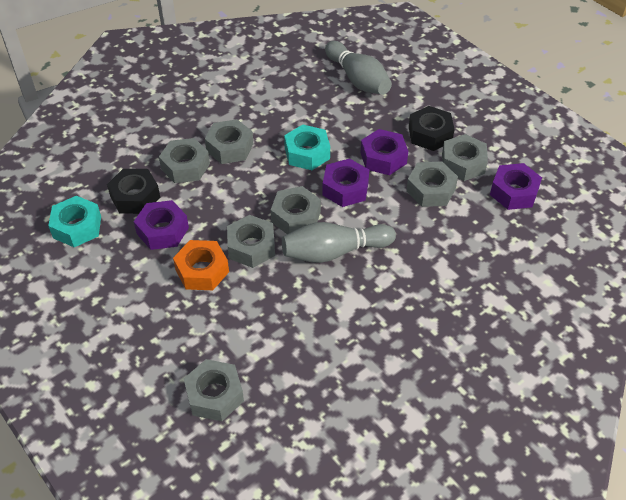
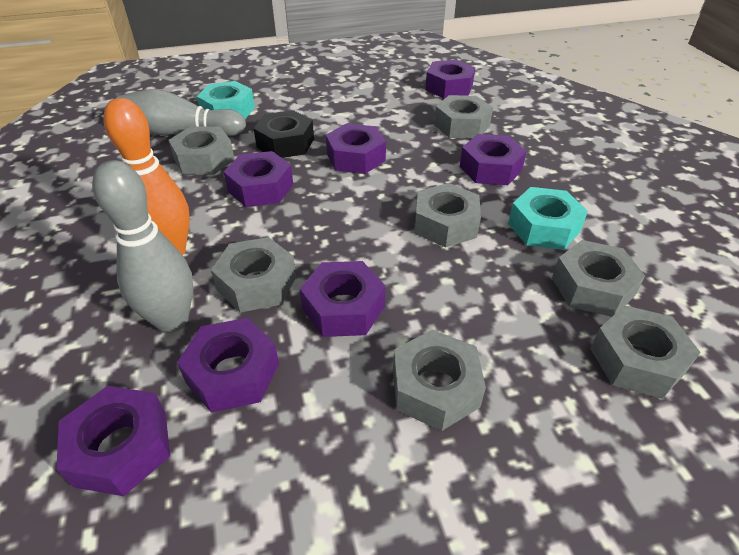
black nut: 2 -> 1
orange bowling pin: 0 -> 1
orange nut: 1 -> 0
purple nut: 4 -> 7

